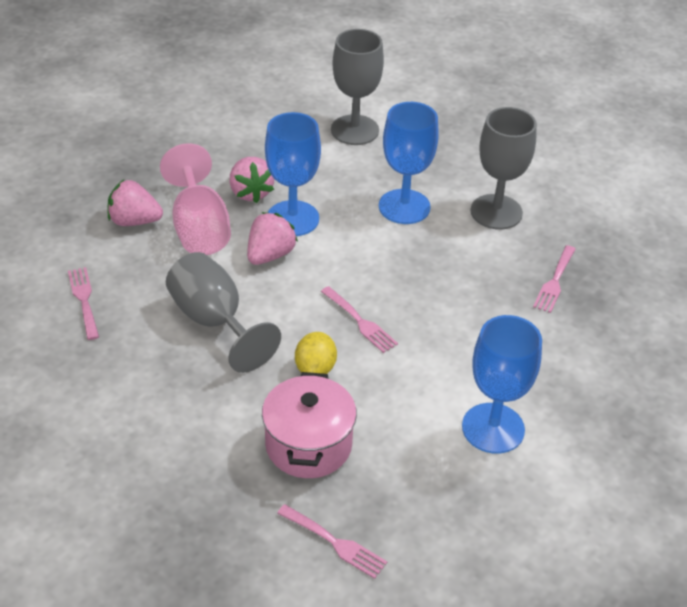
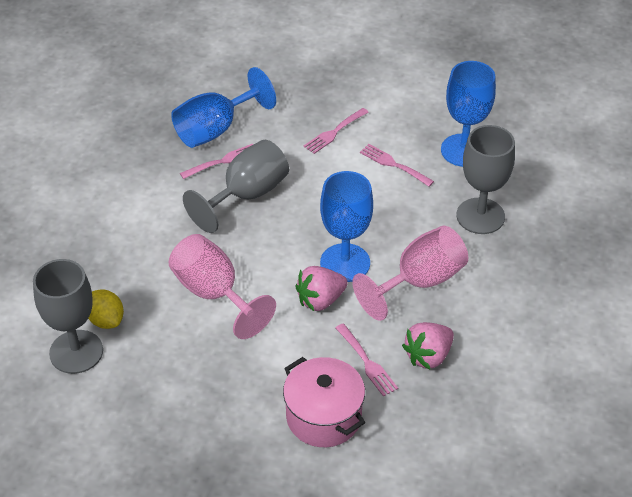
pink goblet: 1 -> 2
pink strawberry: 3 -> 2

